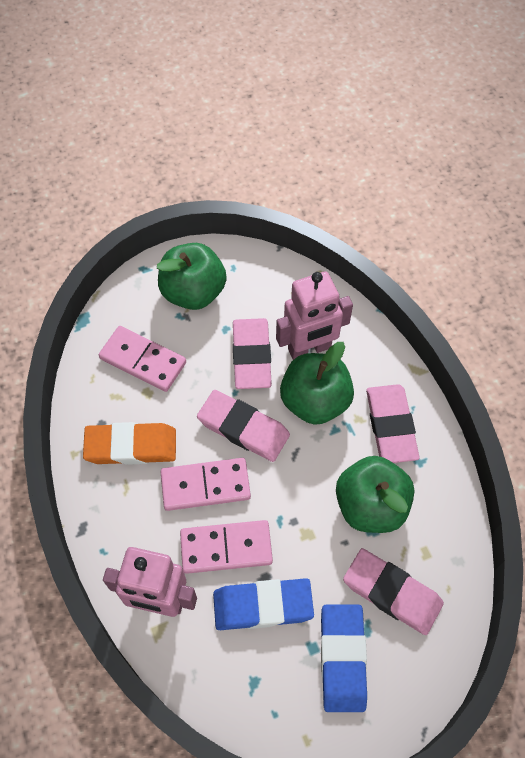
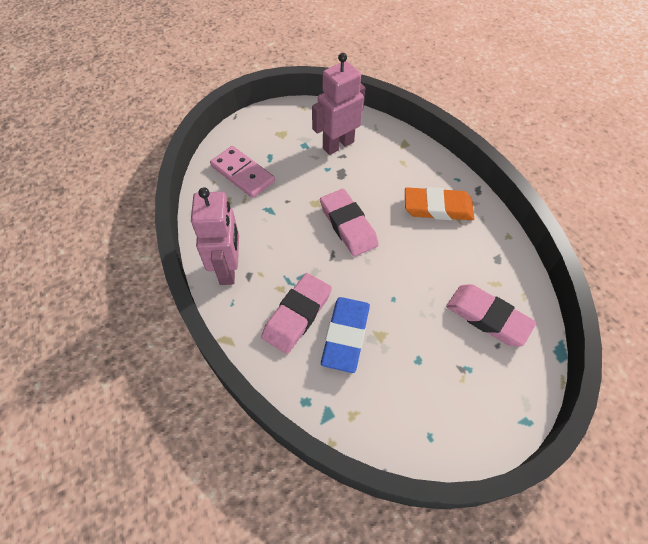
blue eraser: 2 -> 1
green apple: 3 -> 0
pink domino: 3 -> 1
pink eraser: 4 -> 3

